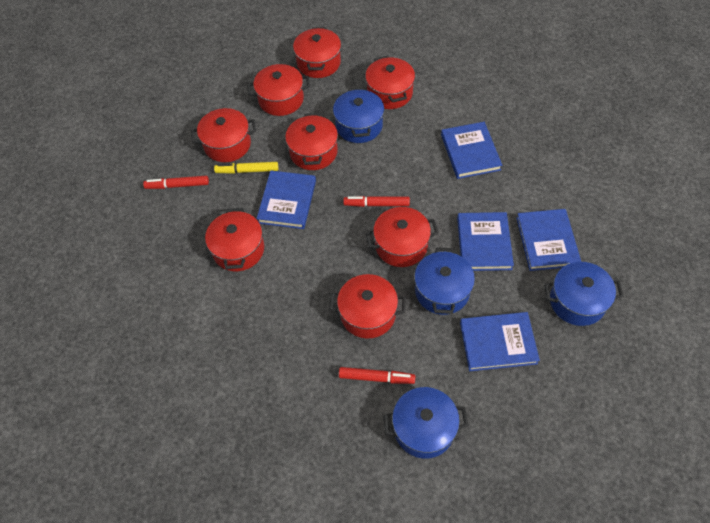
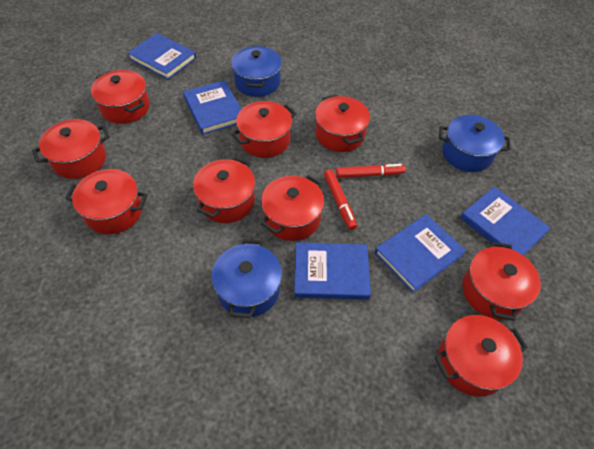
blue pot: 4 -> 3
red marker: 3 -> 2
red pot: 8 -> 9
yellow marker: 1 -> 0

